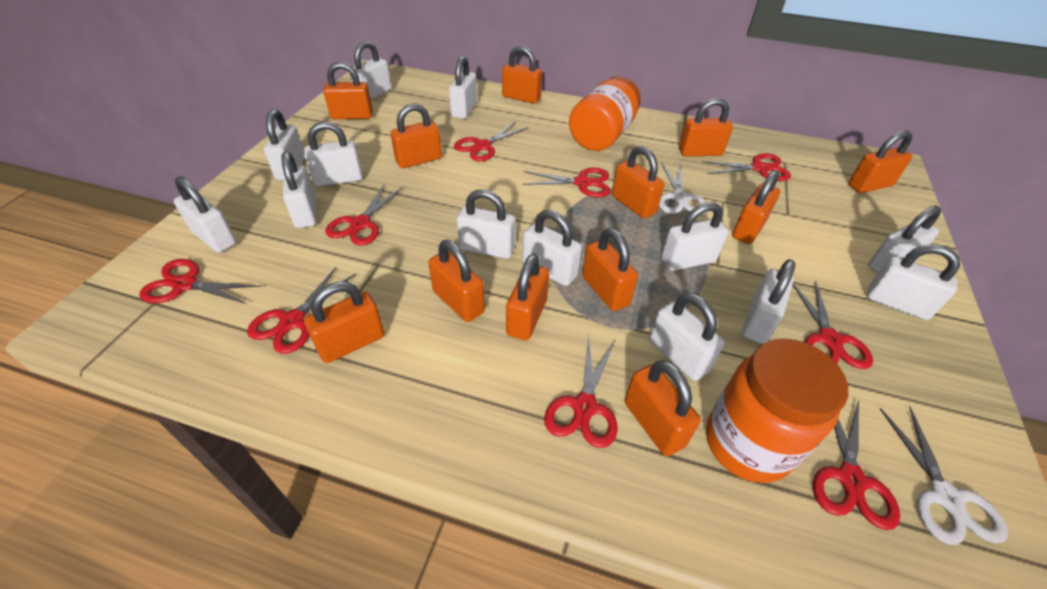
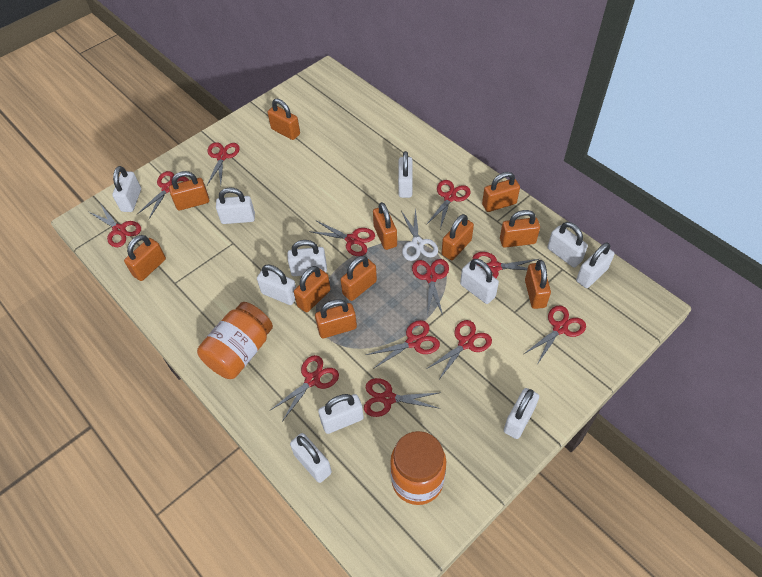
orange padlock: 12 -> 11
red scissors: 9 -> 12
white padlock: 13 -> 11
white scissors: 2 -> 1

